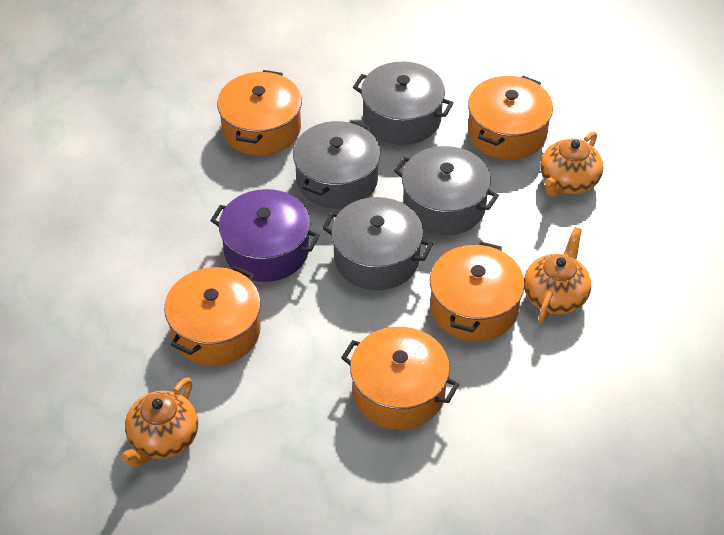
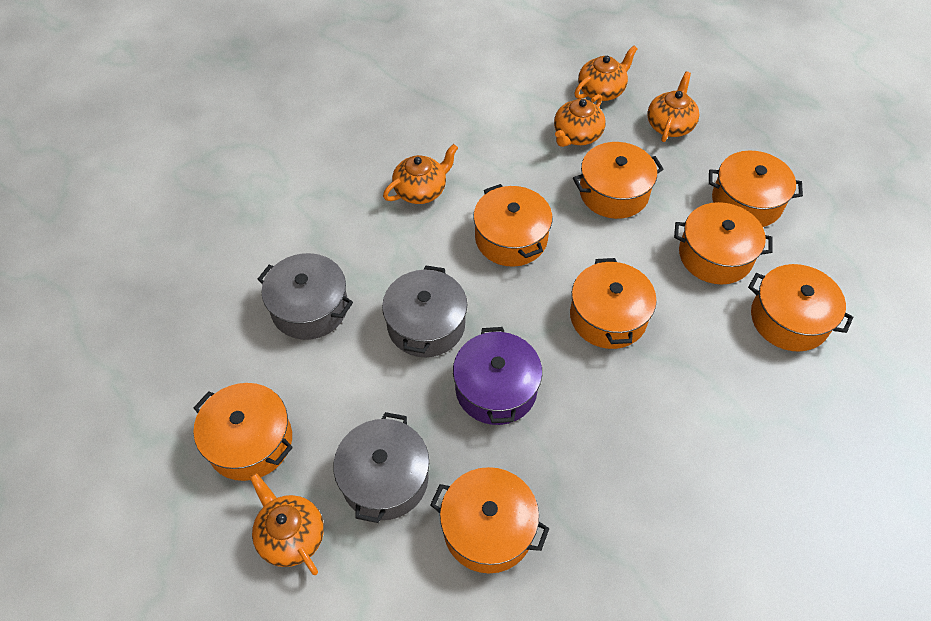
grey pot: 4 -> 3
orange pot: 5 -> 8
orange teapot: 3 -> 5

